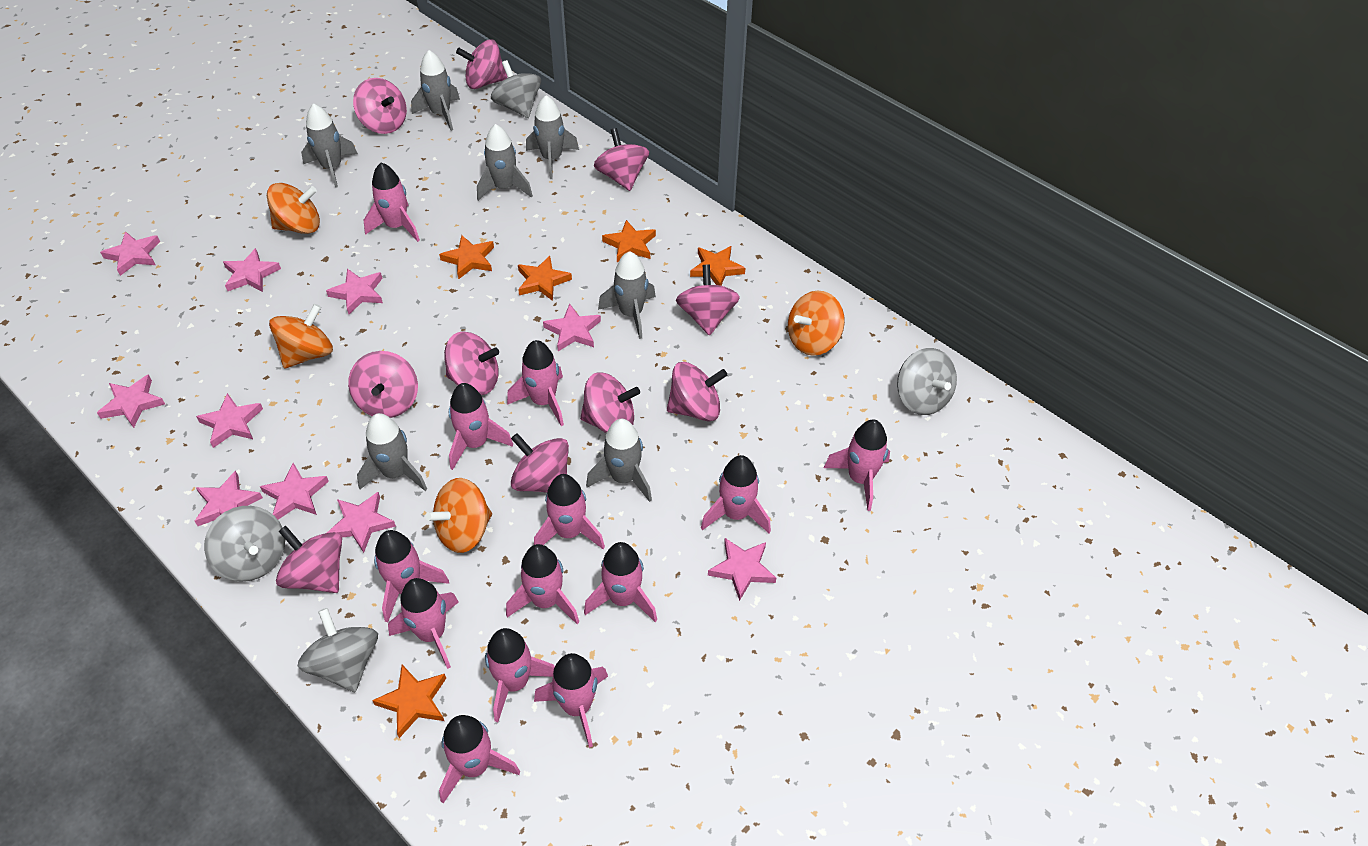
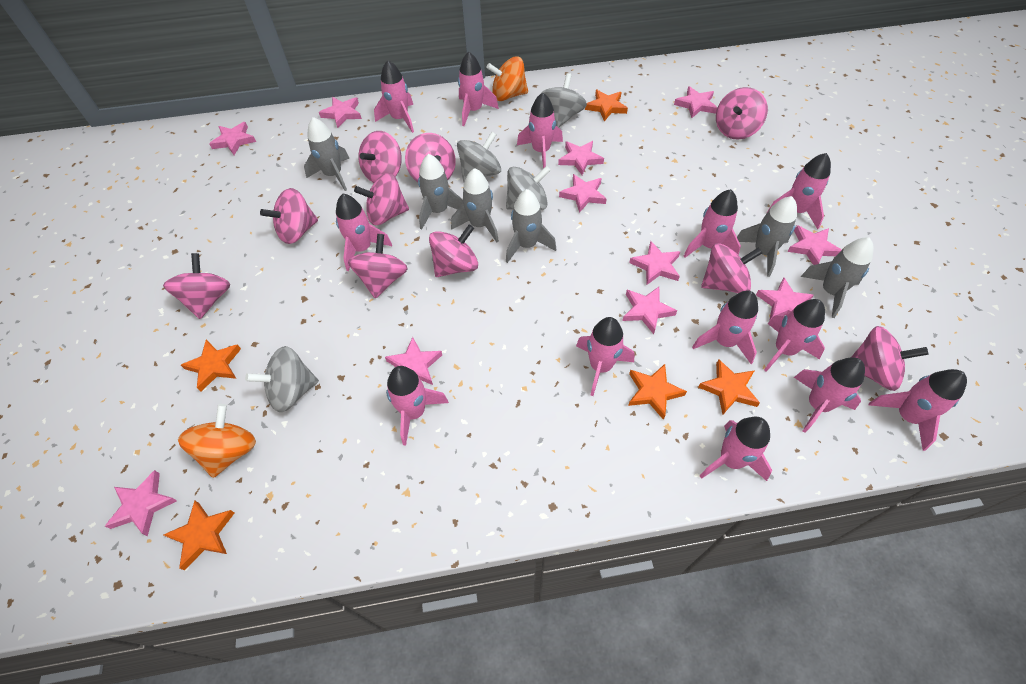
grey rocket: 7 -> 6
orange spinning top: 4 -> 2
pink star: 10 -> 11

